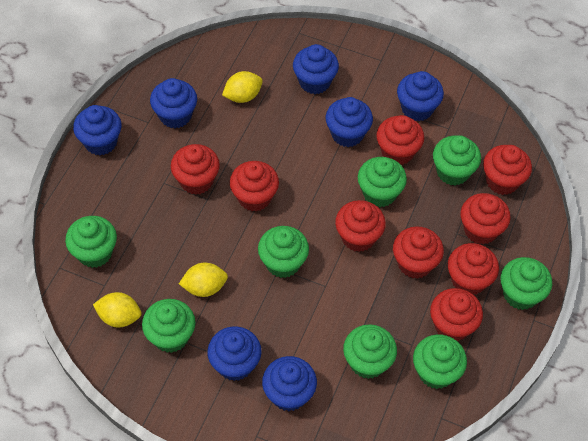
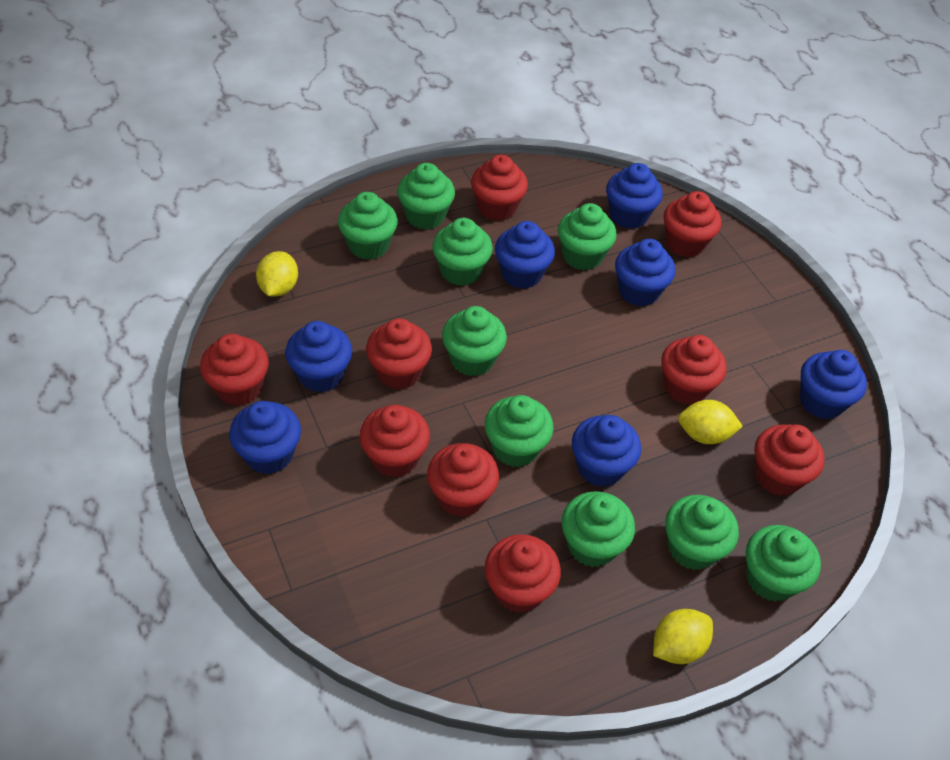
green cupcake: 8 -> 9

